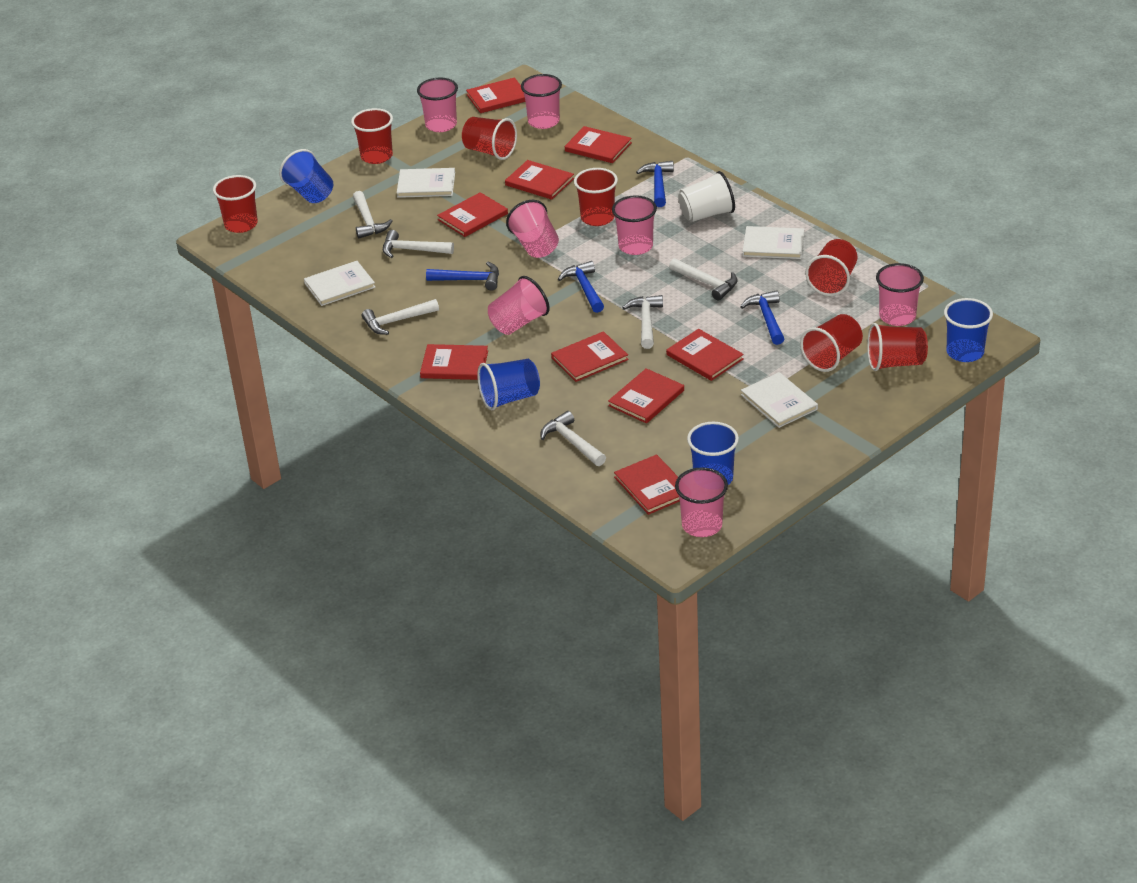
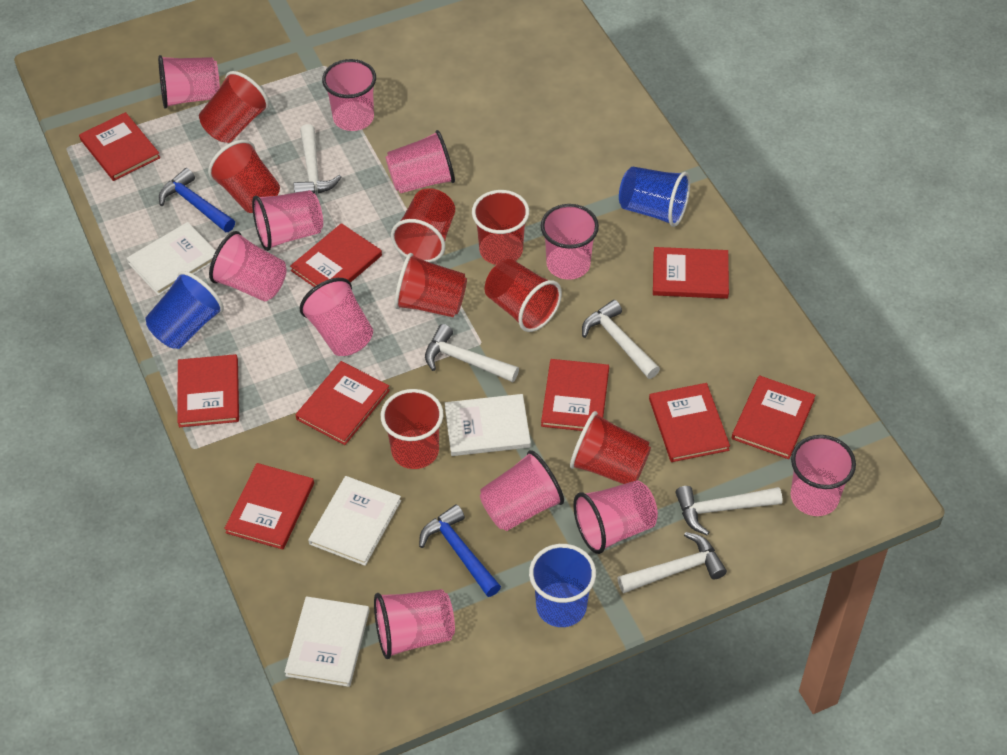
blue cup: 4 -> 3
blue hammer: 4 -> 2
pink cup: 7 -> 11
red cup: 7 -> 8
white cup: 1 -> 0
white hammer: 6 -> 5

